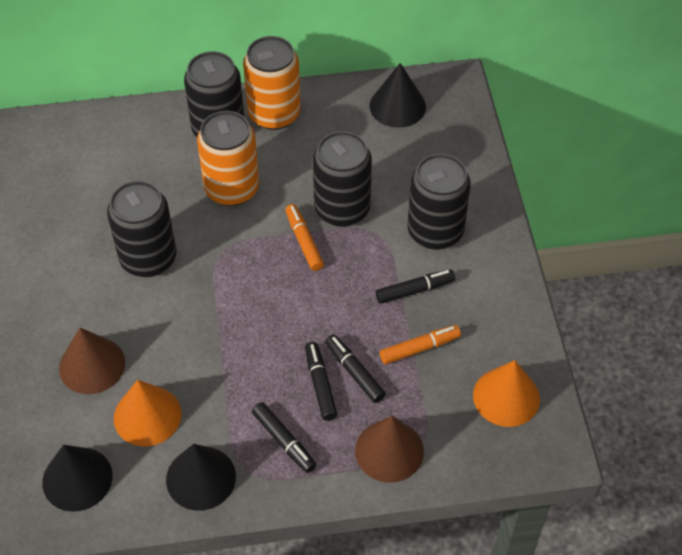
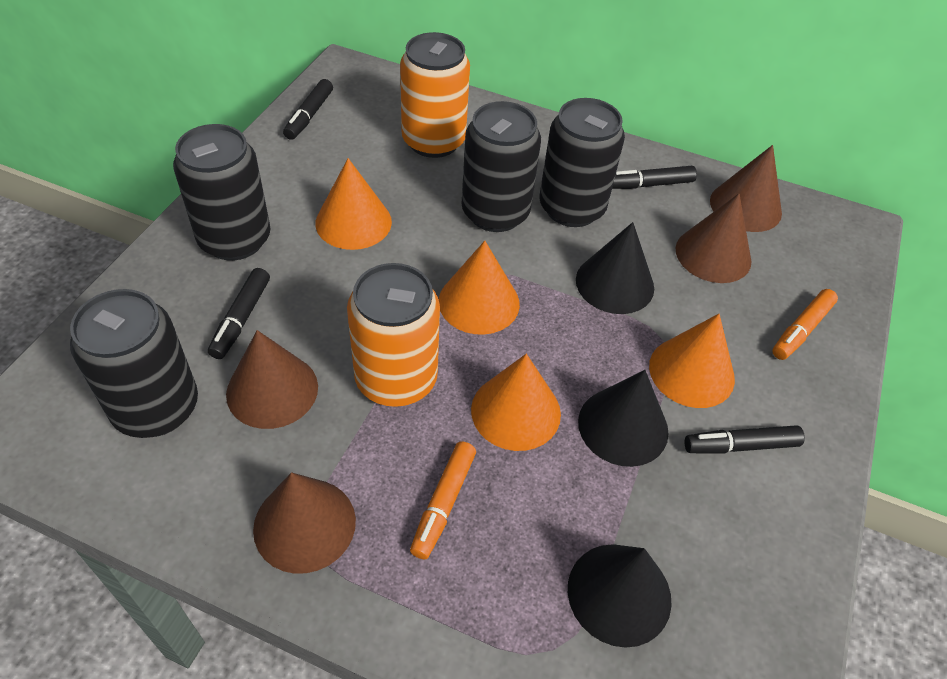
brown cone: 2 -> 4
orange cone: 2 -> 4

